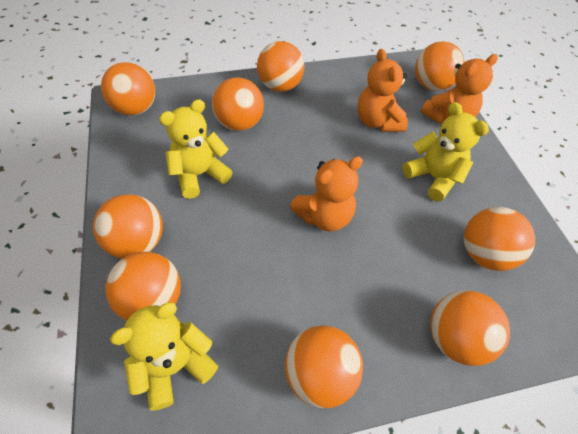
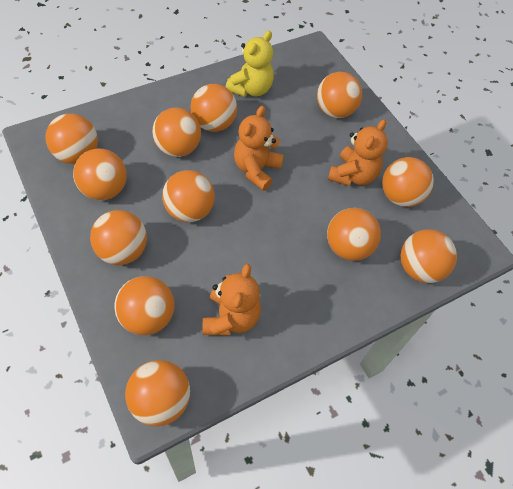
orange ball: 9 -> 12
yellow teddy bear: 3 -> 1

